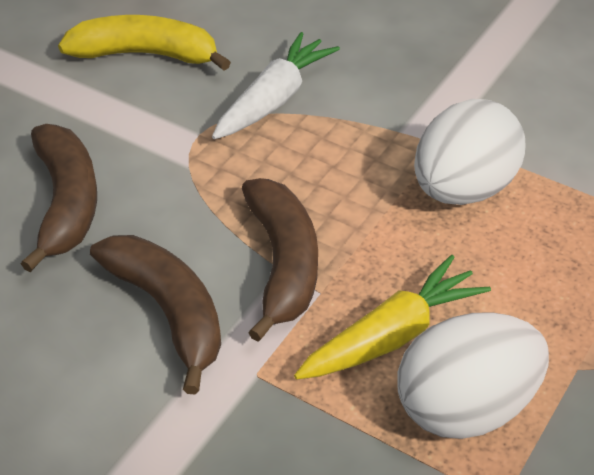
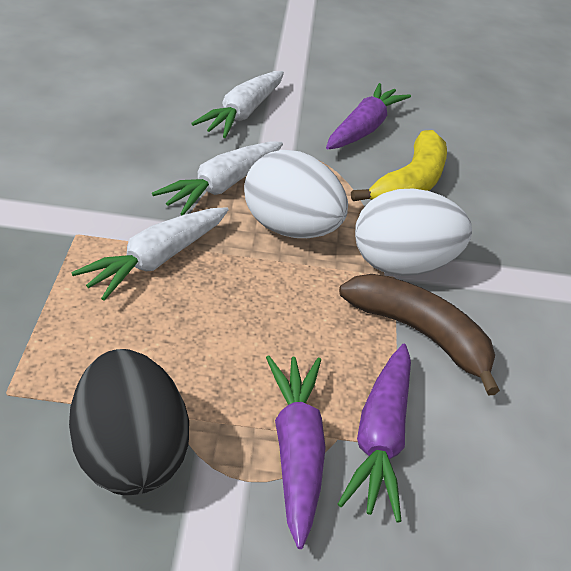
black egg: 0 -> 1
brown banana: 3 -> 1
purple carrot: 0 -> 3
white carrot: 1 -> 3
yellow carrot: 1 -> 0

